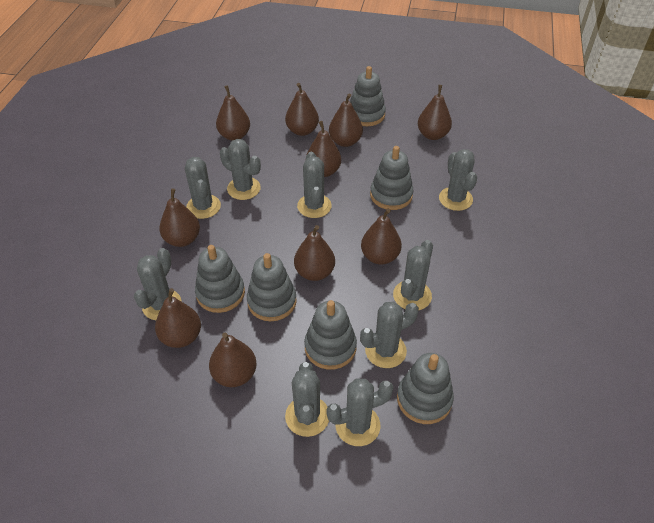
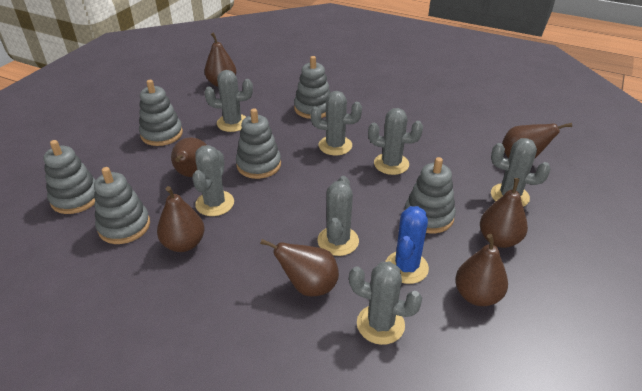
blue cactus: 0 -> 1
brown pear: 10 -> 7
grey cactus: 9 -> 7

